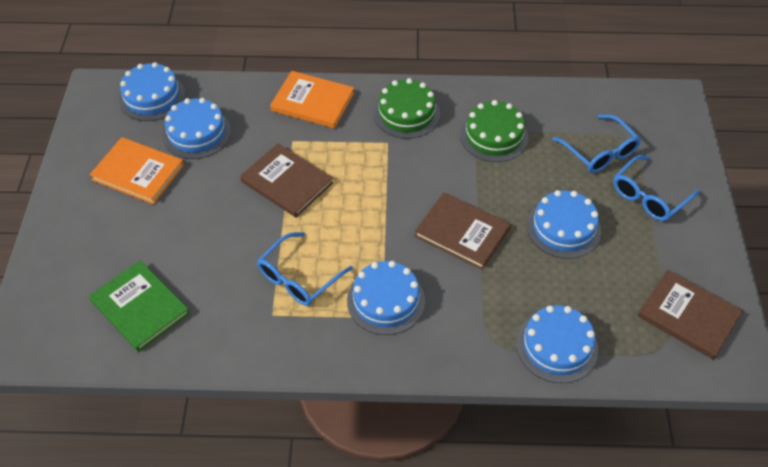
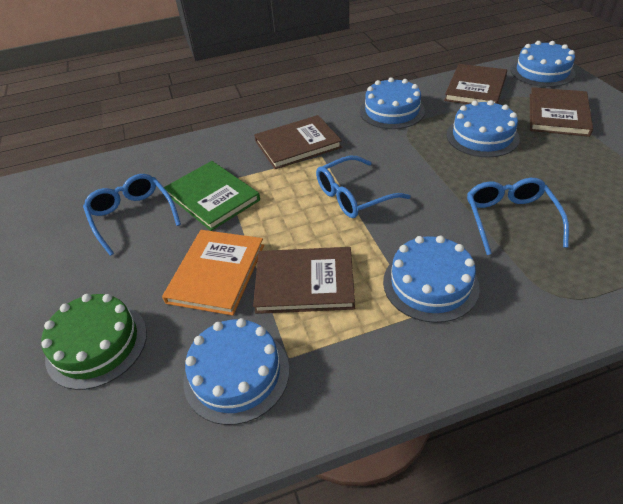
brown book: 3 -> 4
green cake: 2 -> 1
orange book: 2 -> 1

